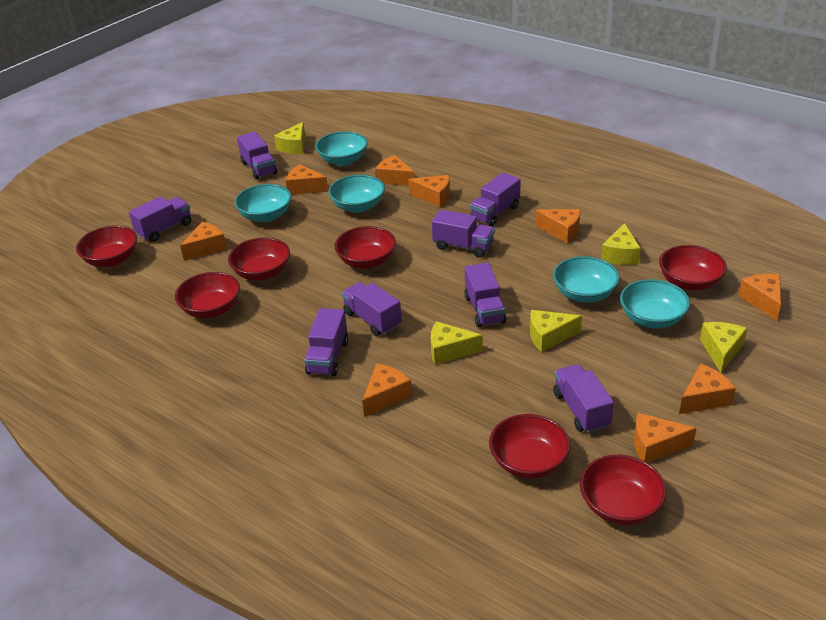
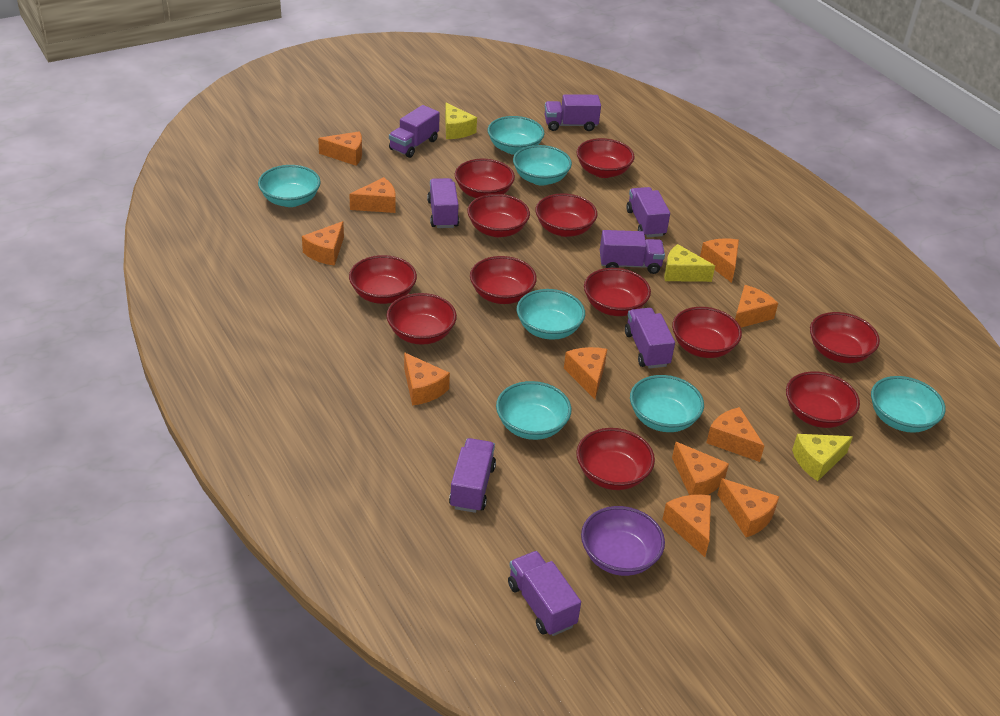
orange cheese: 9 -> 11
purple bowl: 0 -> 1
red bowl: 7 -> 12
turquoise bowl: 5 -> 7
yellow cheese: 5 -> 3

